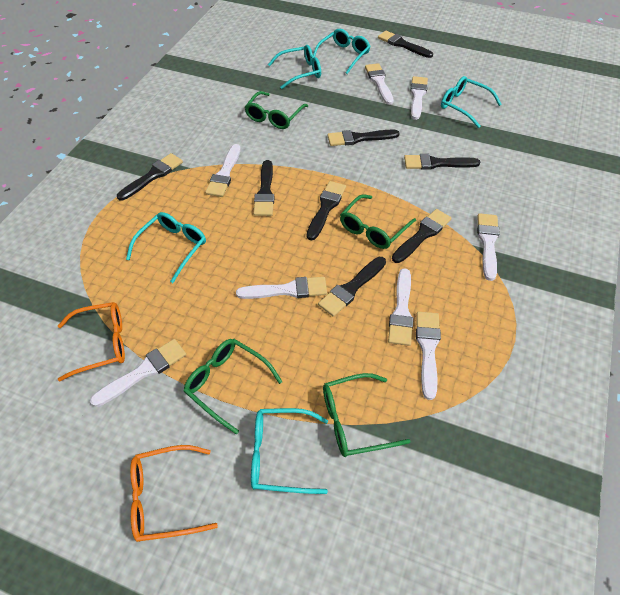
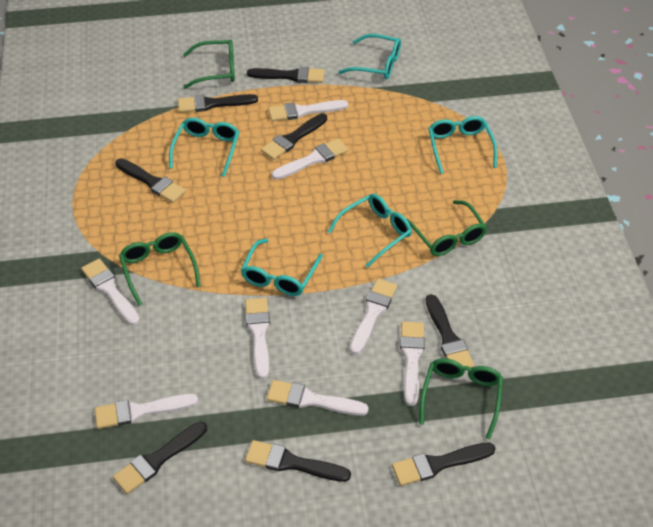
orange glasses: 2 -> 0

